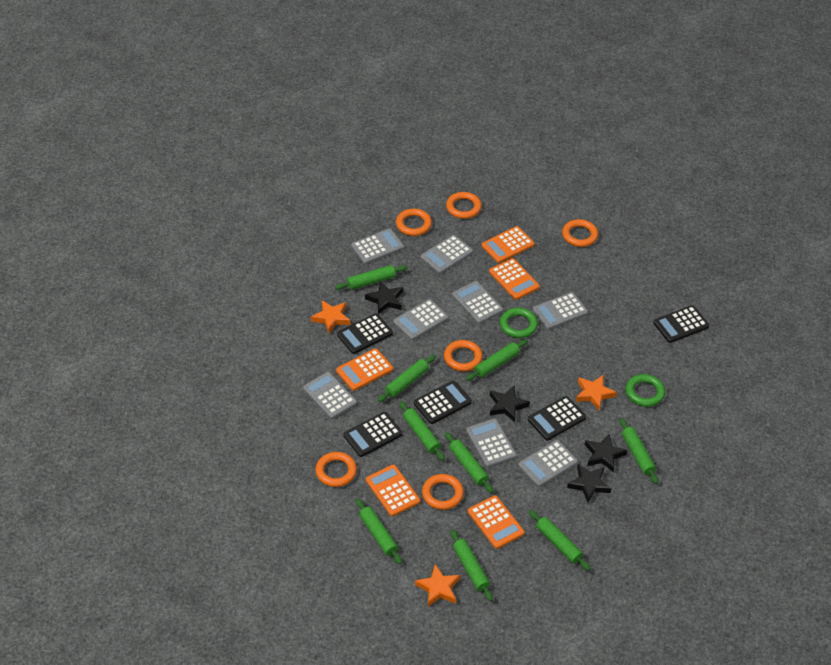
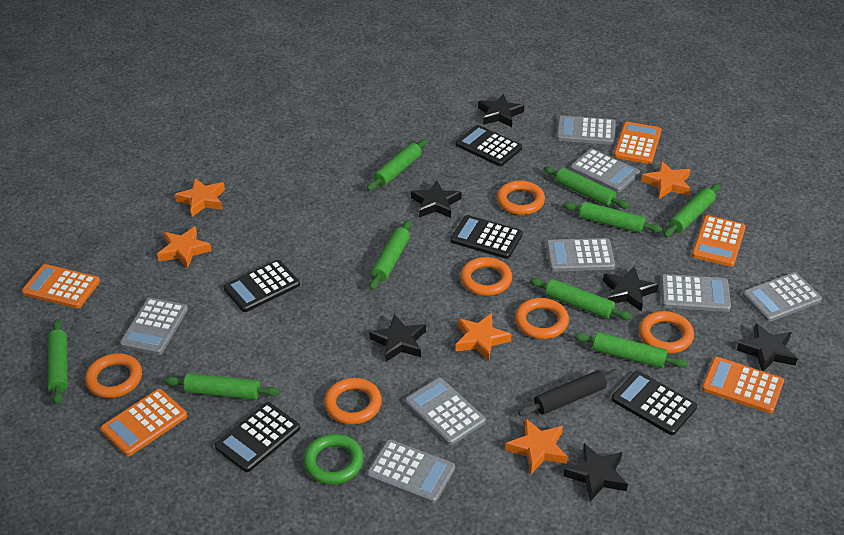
black rolling pin: 0 -> 1
black star: 4 -> 6
green ring: 2 -> 1
orange star: 3 -> 5

